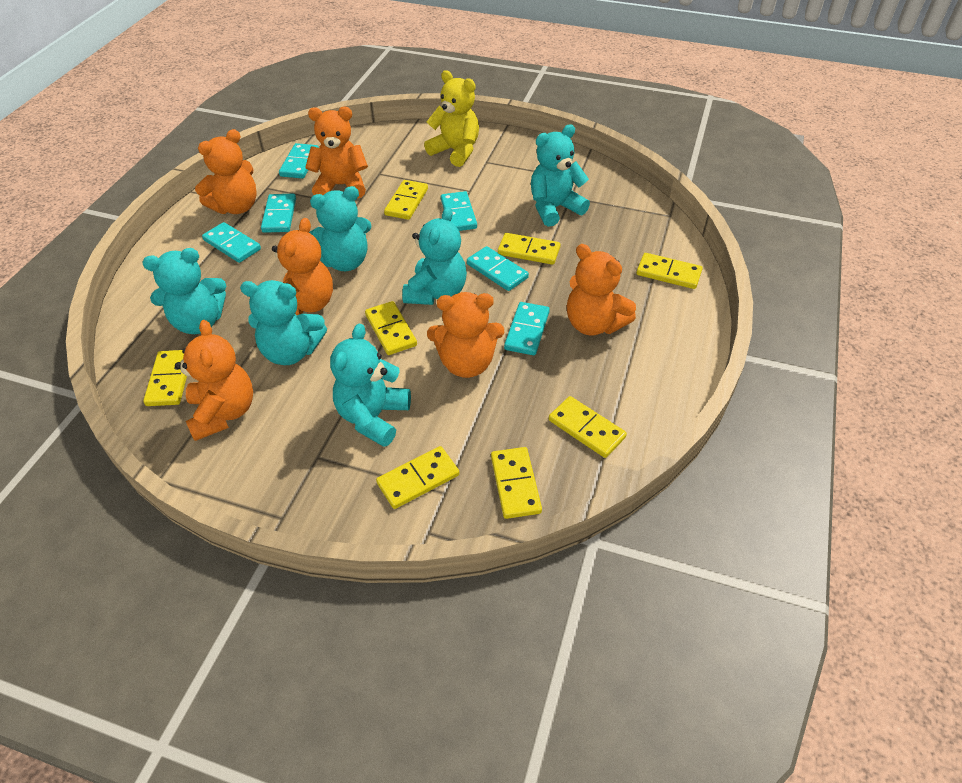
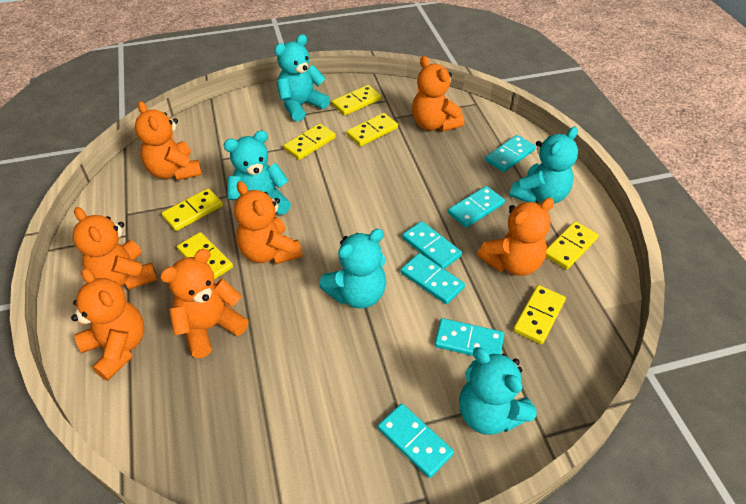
orange teddy bear: 6 -> 7
turquoise teddy bear: 6 -> 5
yellow domino: 8 -> 7
yellow teddy bear: 1 -> 0

